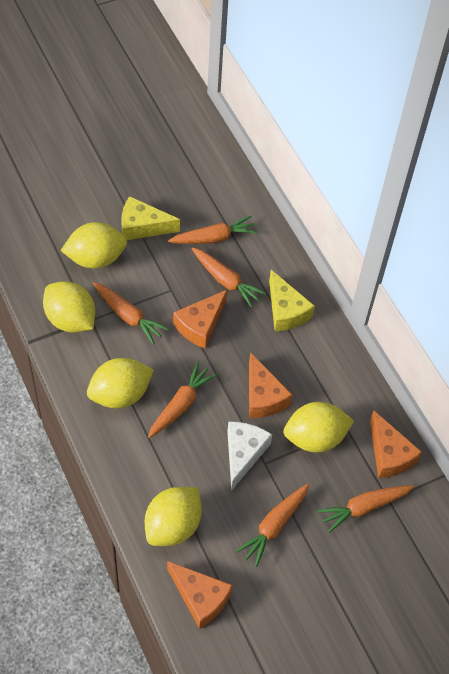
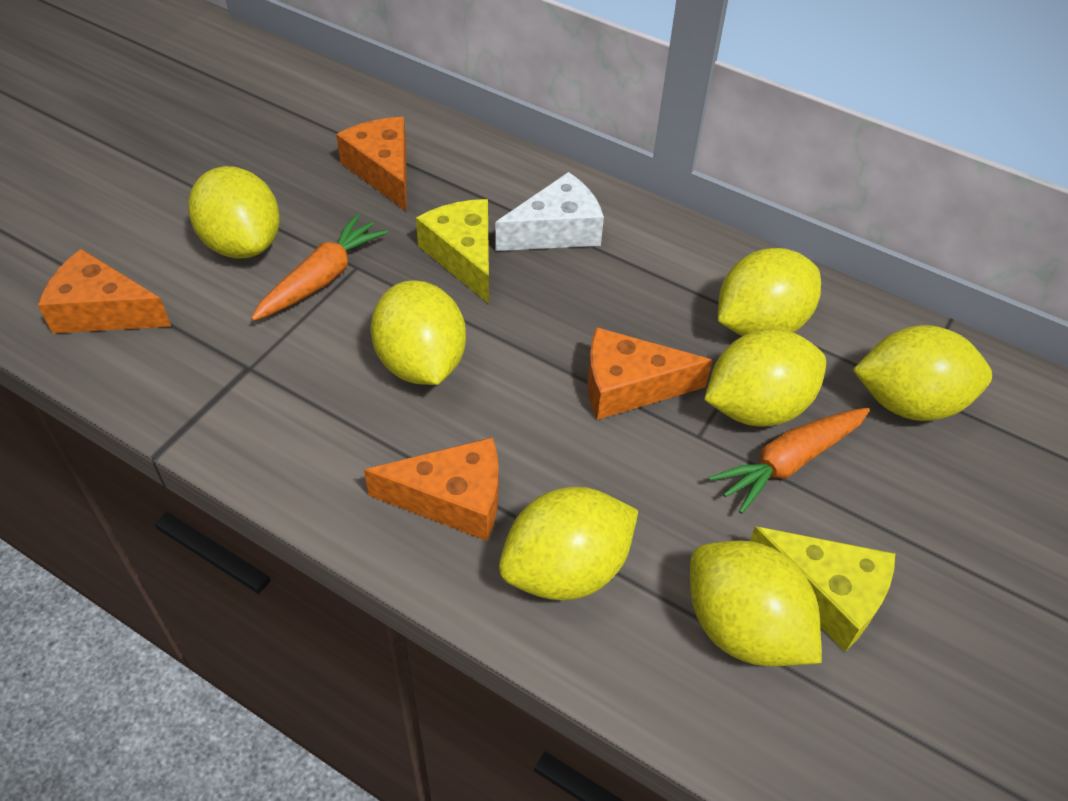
orange carrot: 6 -> 2
yellow lemon: 5 -> 7

